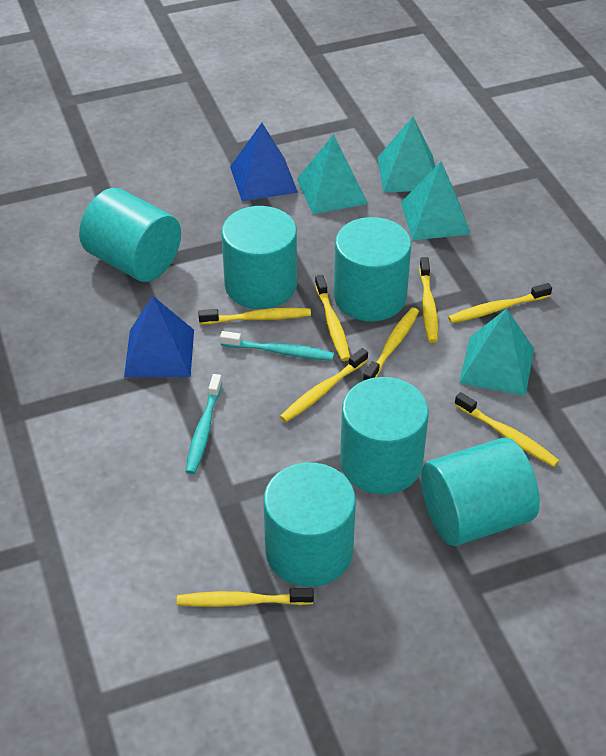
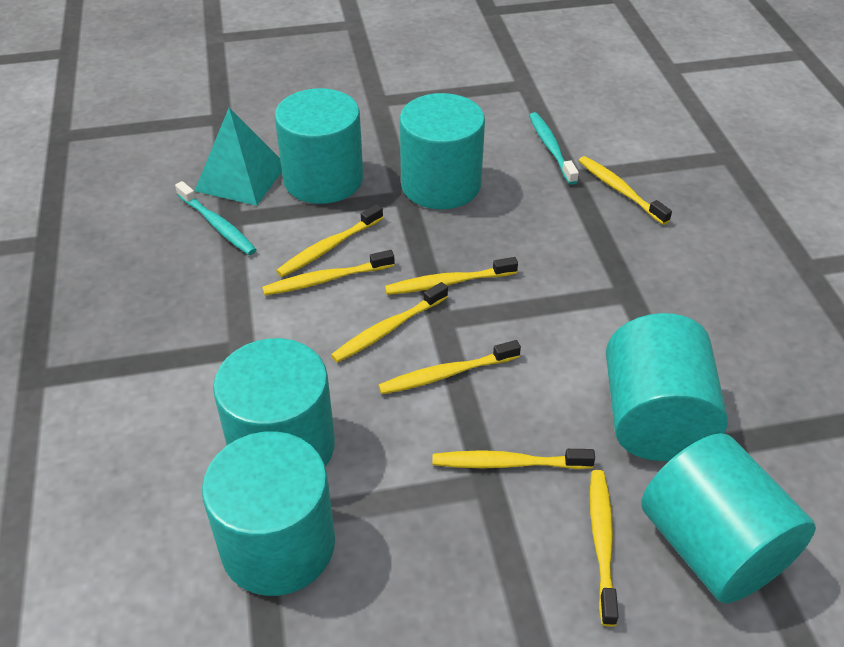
blue pyramid: 2 -> 0
turquoise pyramid: 4 -> 1

